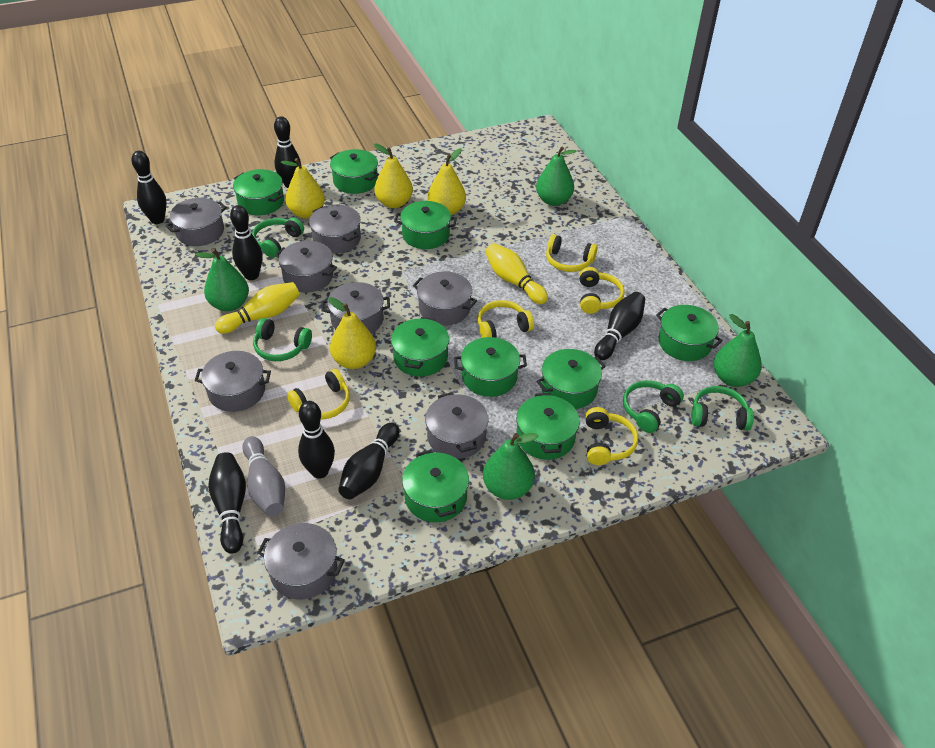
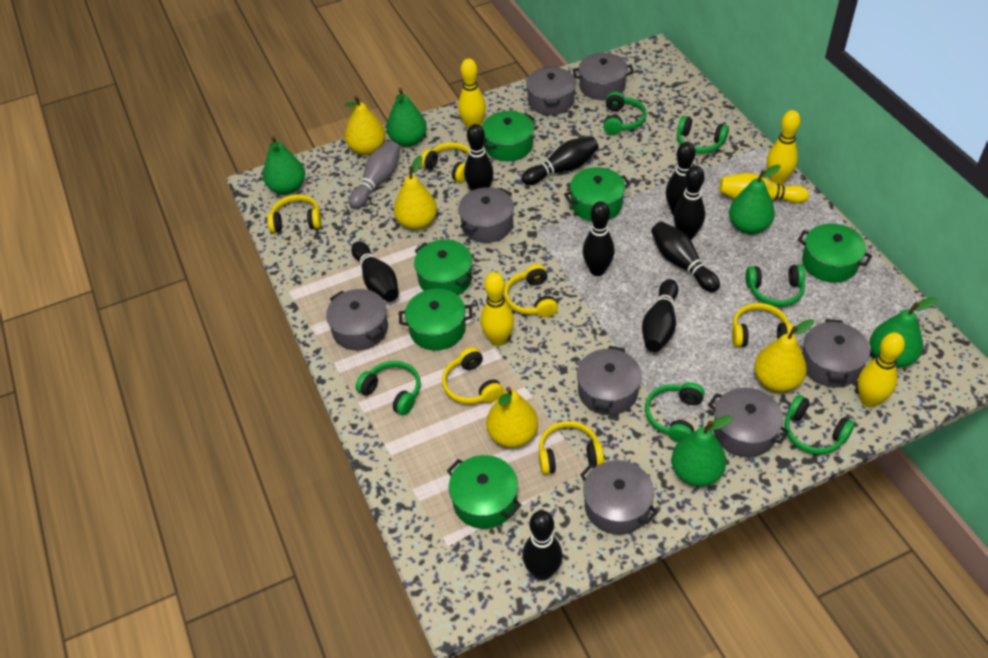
black bowling pin: 7 -> 9
green headphones: 4 -> 6
green pear: 4 -> 5
green pot: 9 -> 6
yellow bowling pin: 2 -> 5
yellow headphones: 5 -> 6

